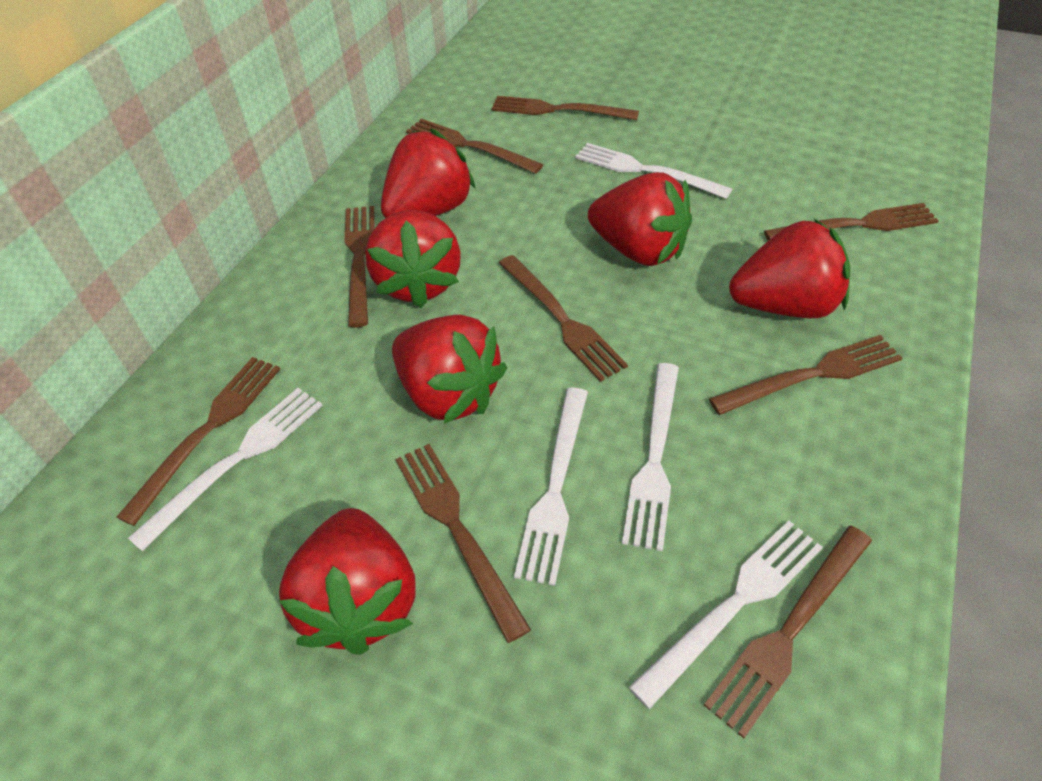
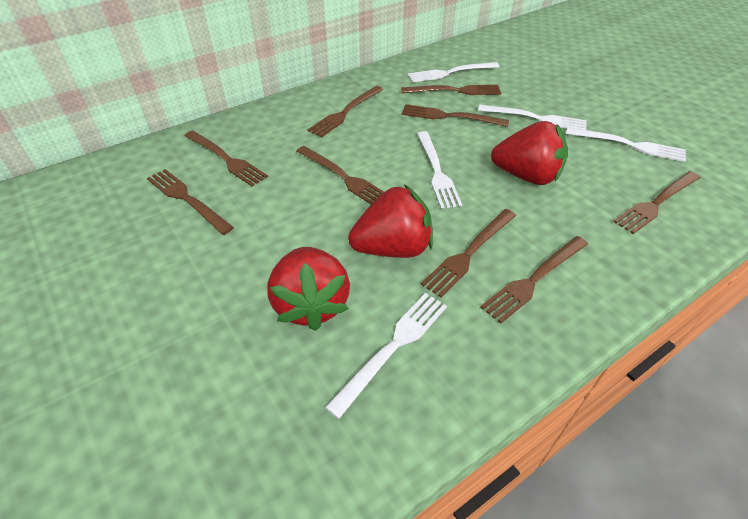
red strawberry: 6 -> 3

